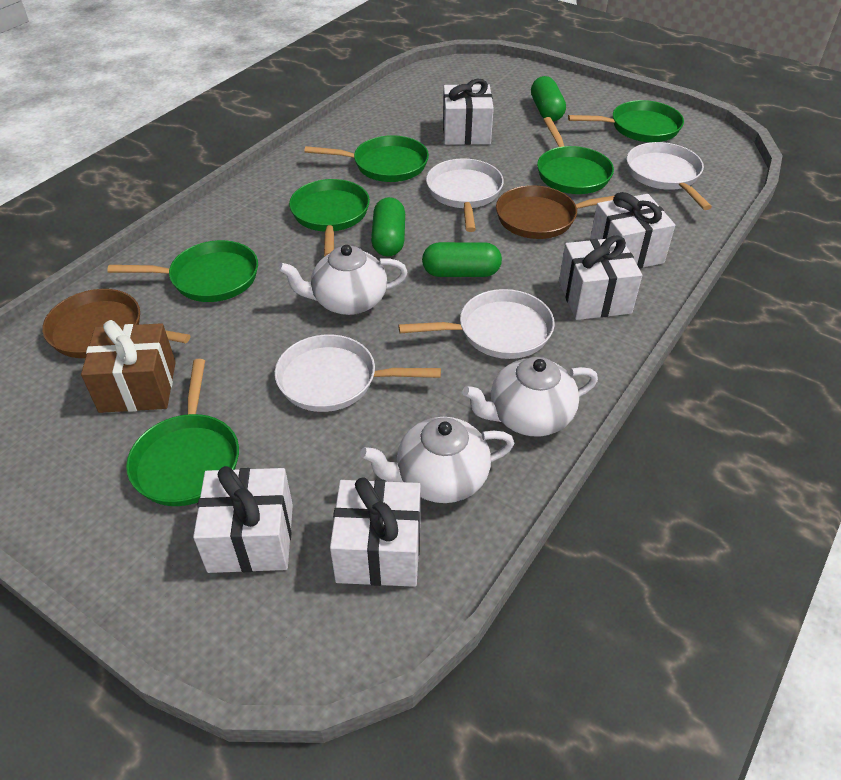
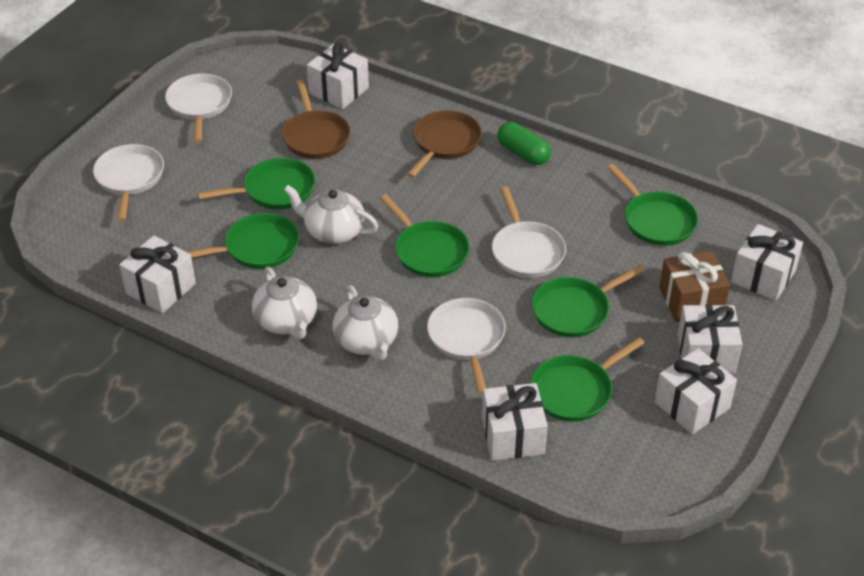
green capsule: 3 -> 1
white gift: 5 -> 6

